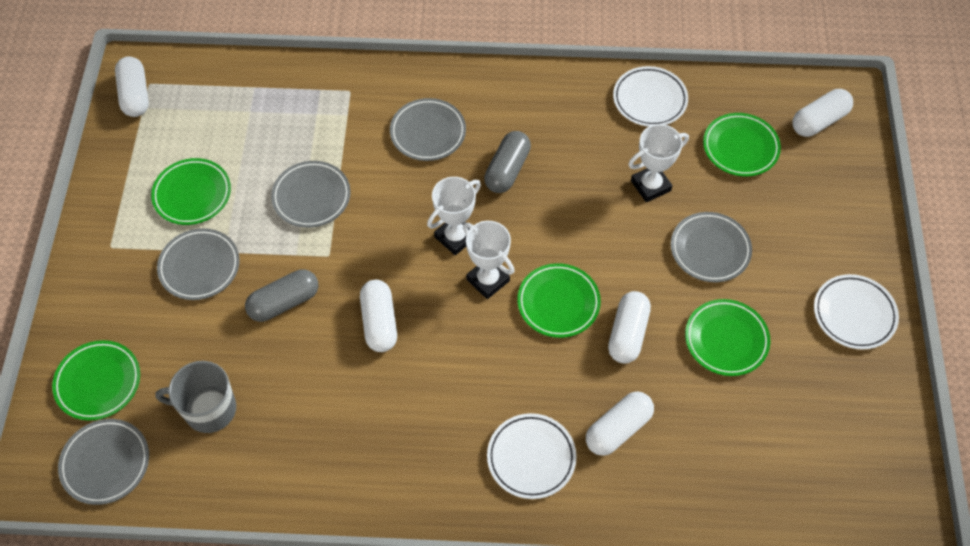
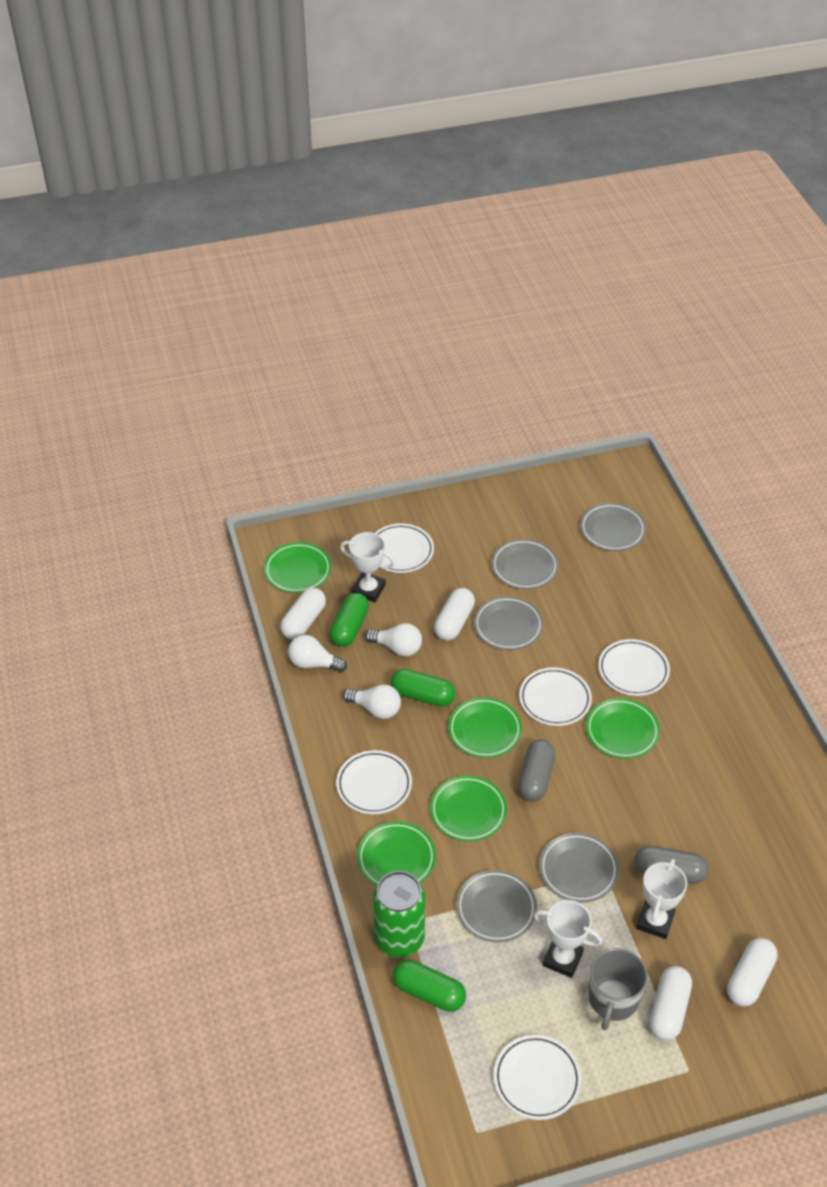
green can: 0 -> 1
green capsule: 0 -> 3
white capsule: 5 -> 4
white light bulb: 0 -> 3
white plate: 3 -> 5

